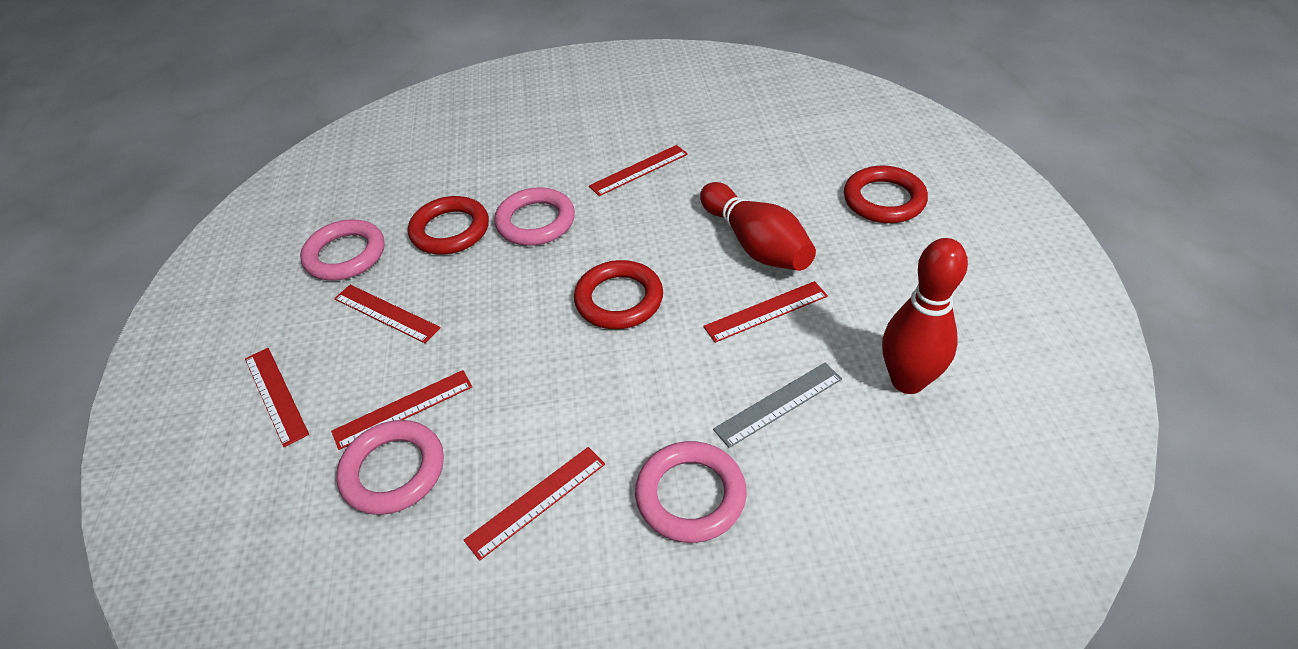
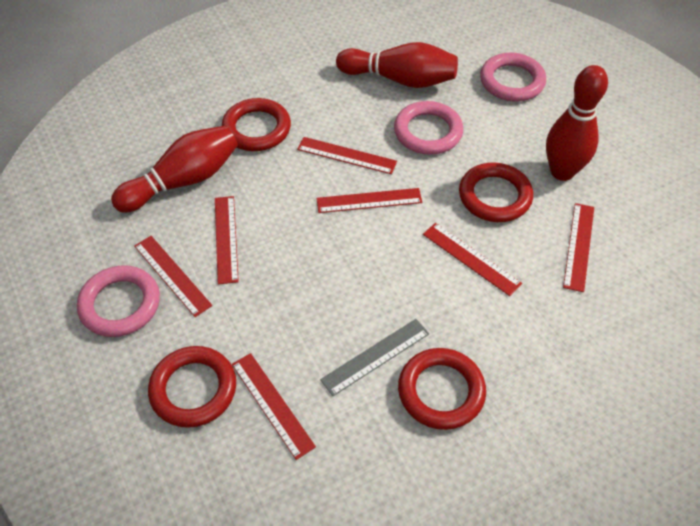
pink ring: 4 -> 3
red bowling pin: 2 -> 3
red ring: 3 -> 4
red ruler: 6 -> 7

